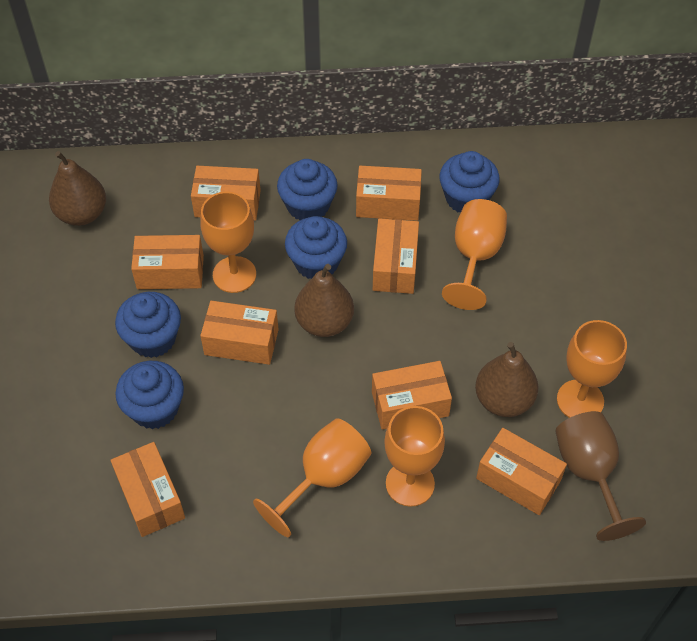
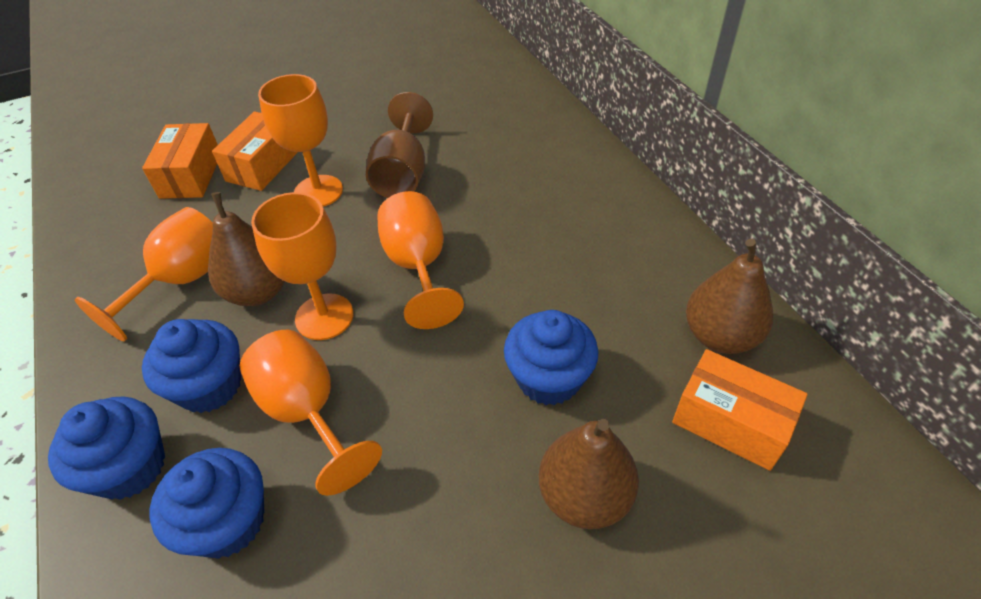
blue cupcake: 5 -> 4
orange box: 8 -> 3

